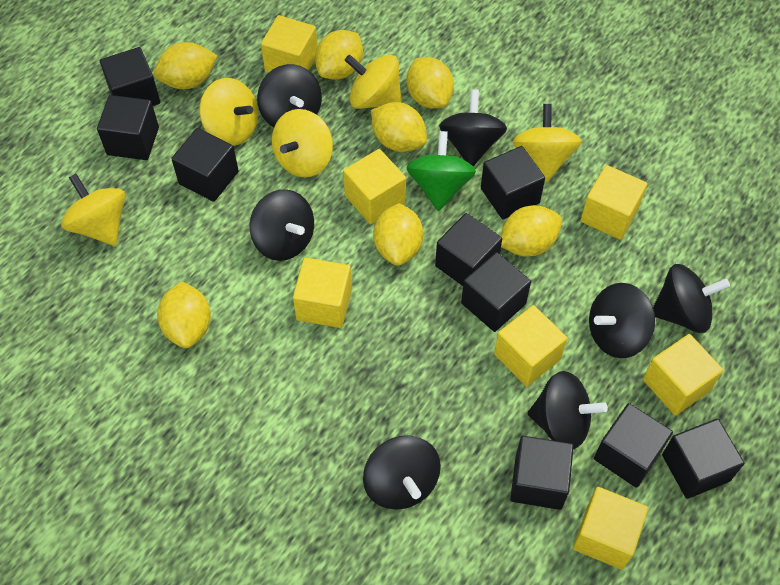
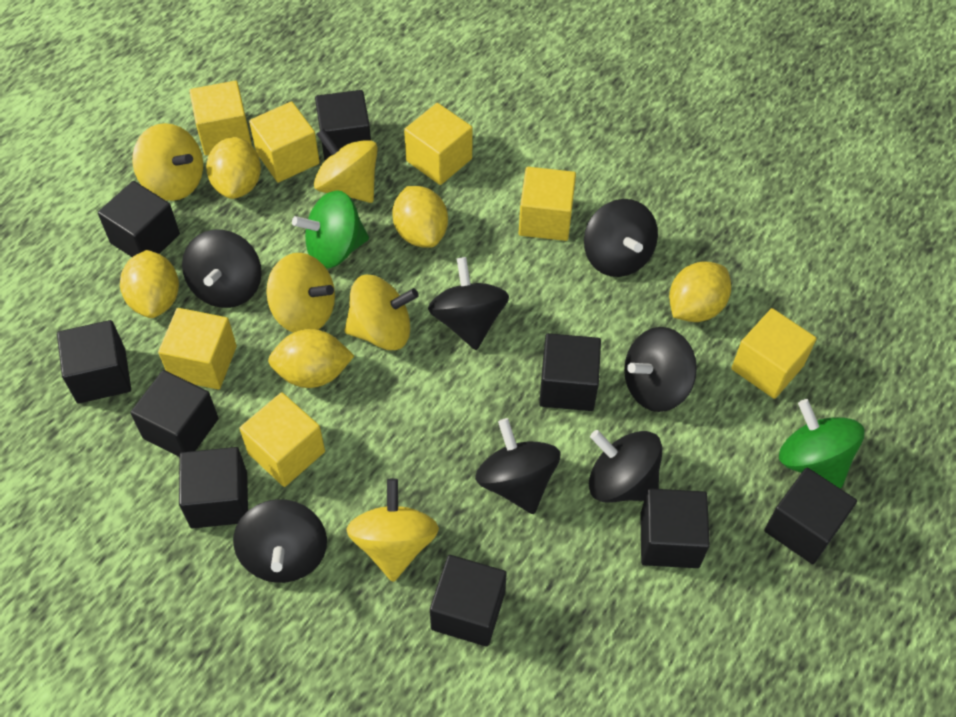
green spinning top: 1 -> 2
yellow lemon: 7 -> 5

